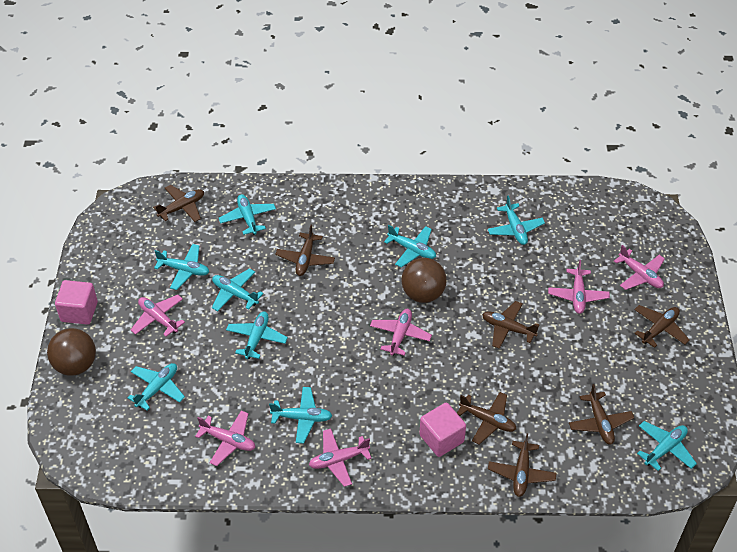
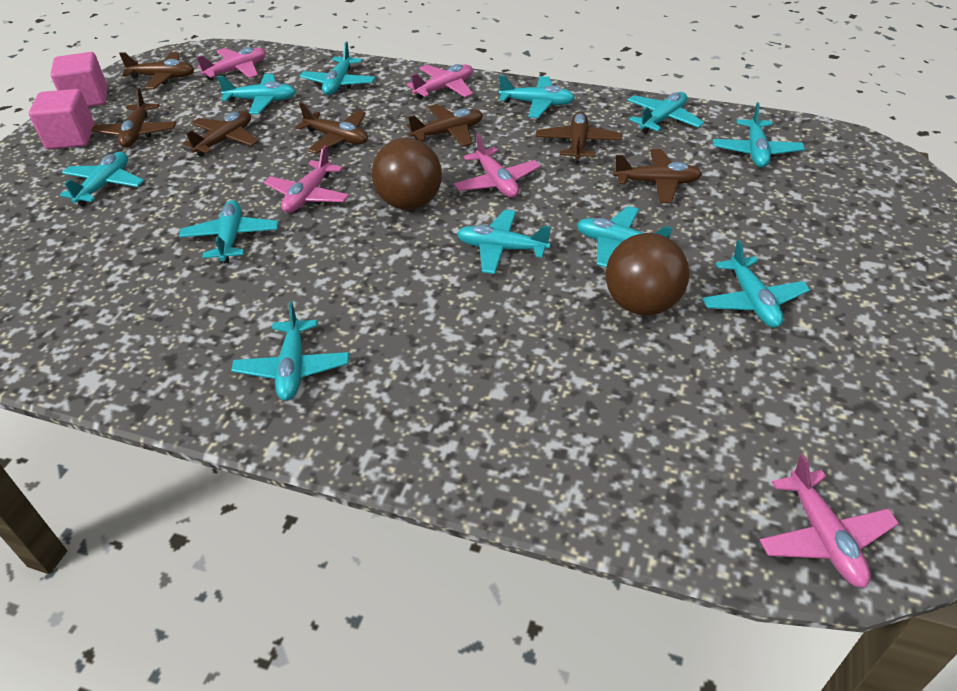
pink plane: 6 -> 5
turquoise plane: 9 -> 11

